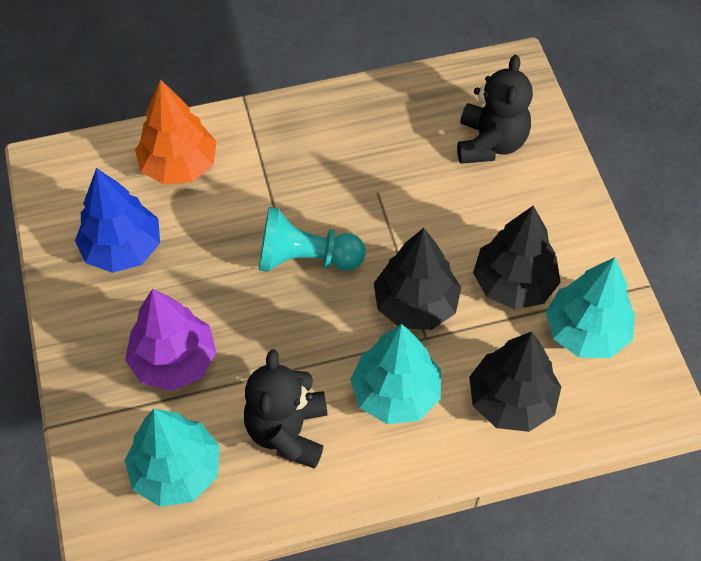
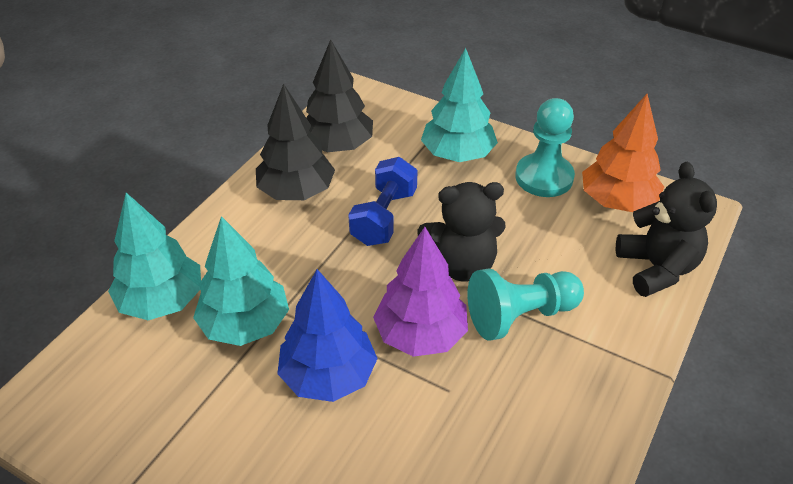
black tree: 3 -> 2
blue dumbbell: 0 -> 1
turquoise pawn: 1 -> 2

